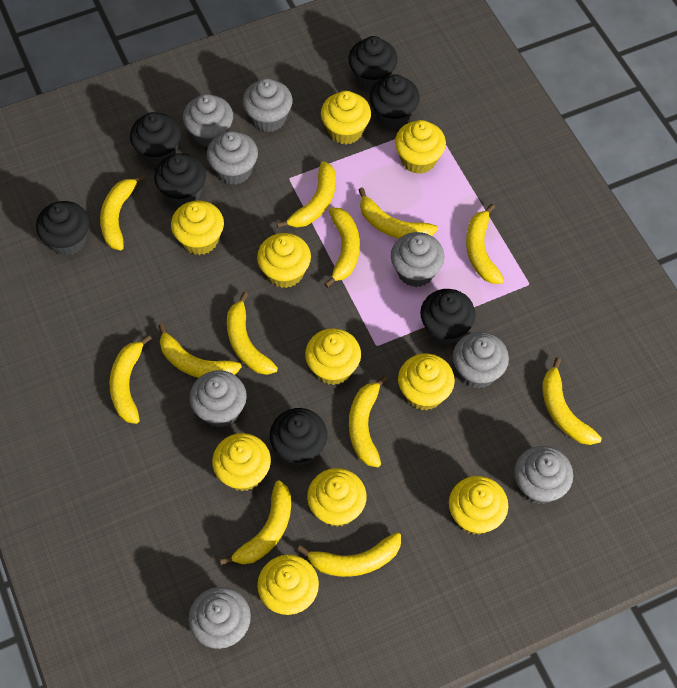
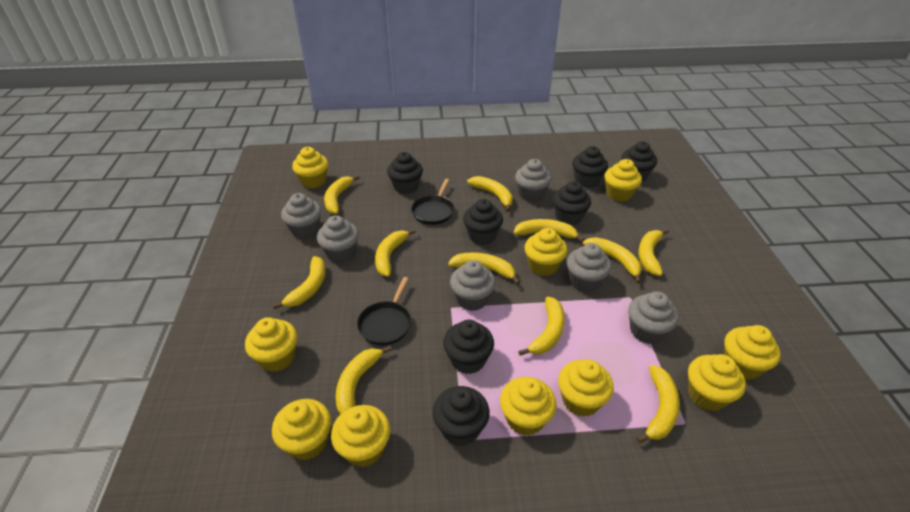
black pan: 0 -> 2
grey cupcake: 8 -> 6
yellow banana: 12 -> 11

